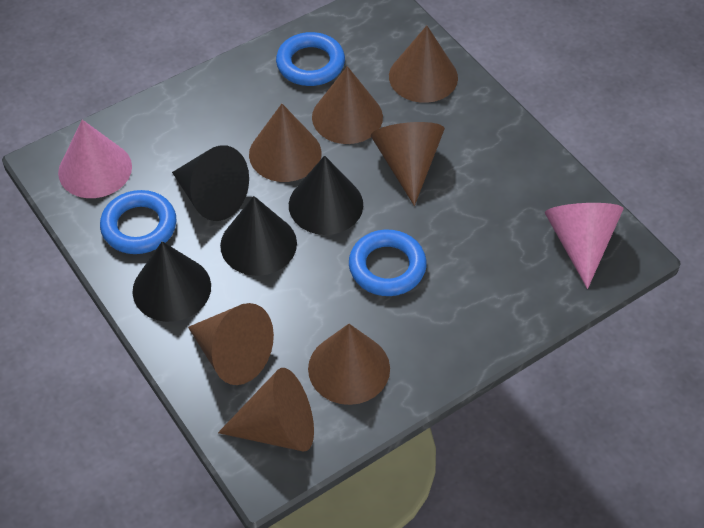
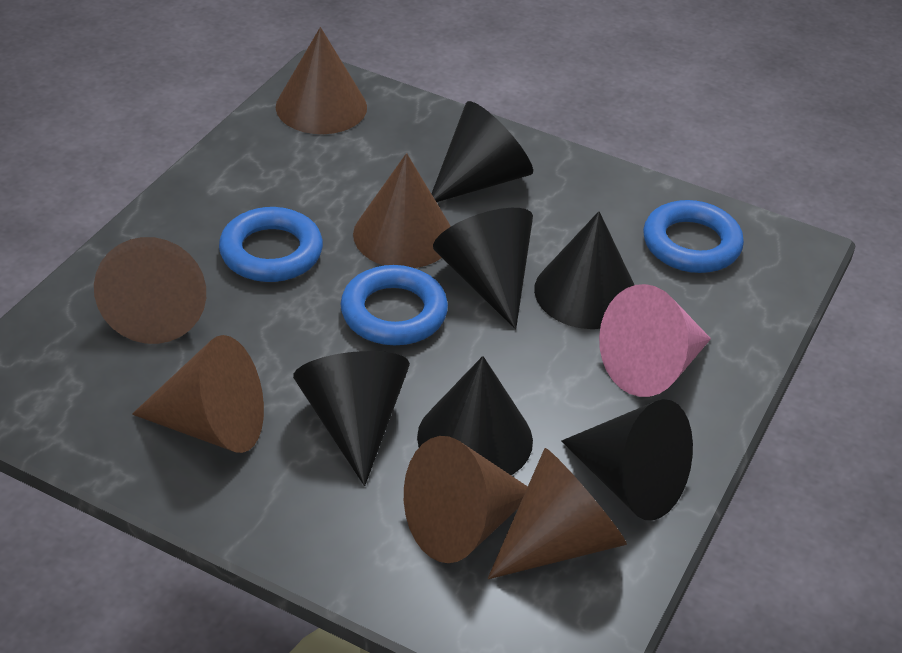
black cone: 4 -> 6
brown cone: 7 -> 6
pink cone: 2 -> 1

